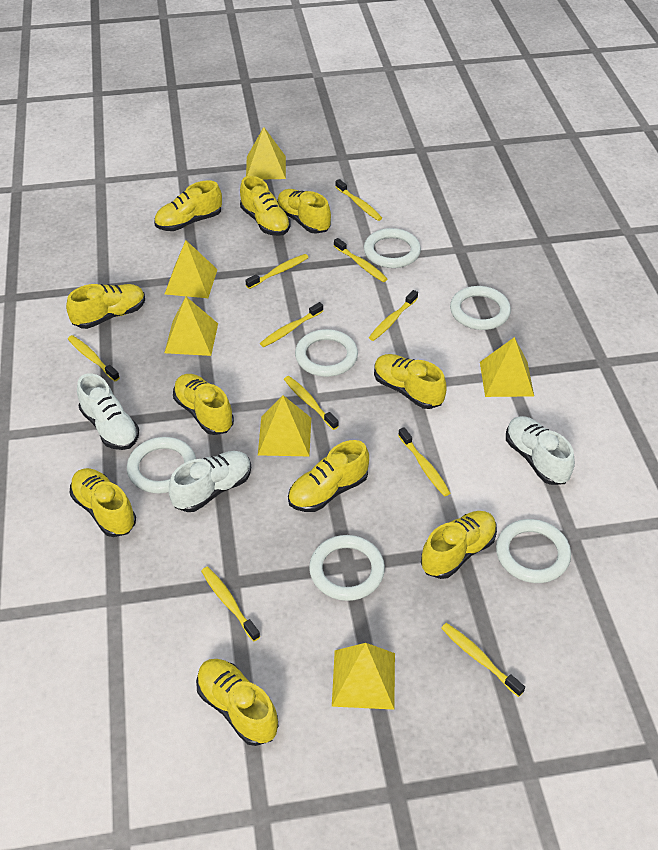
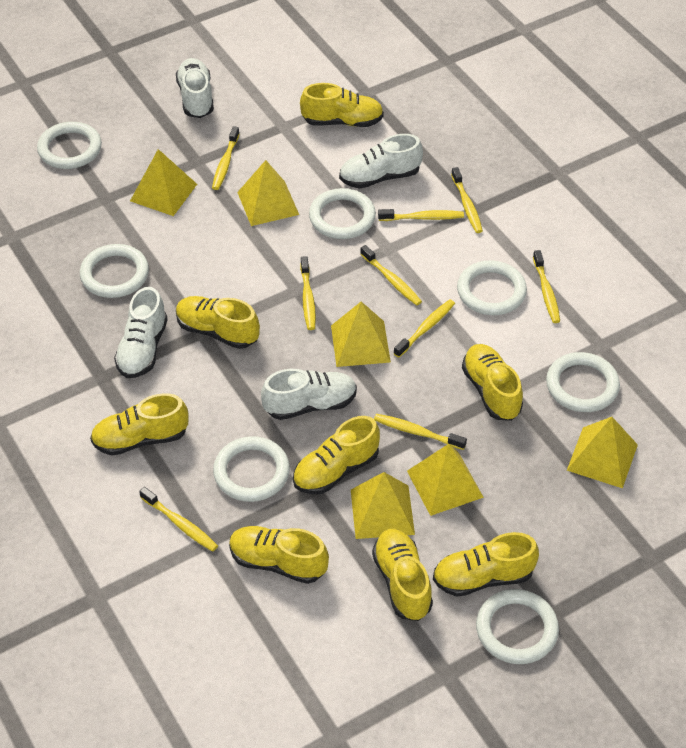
white ring: 6 -> 7
white shoe: 3 -> 4
yellow shoe: 10 -> 8
yellow toothbrush: 10 -> 9

